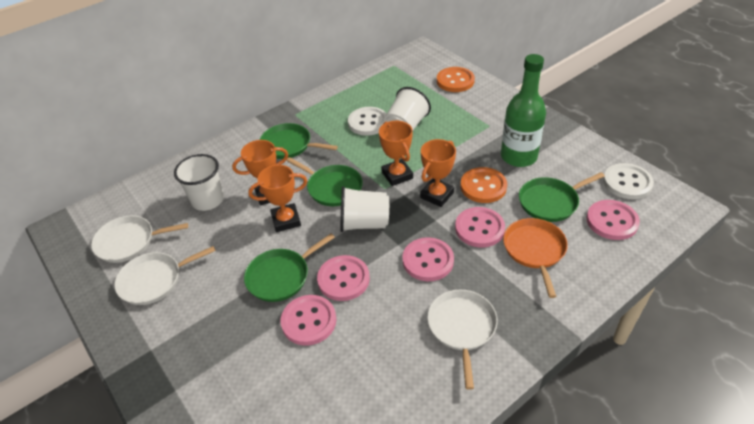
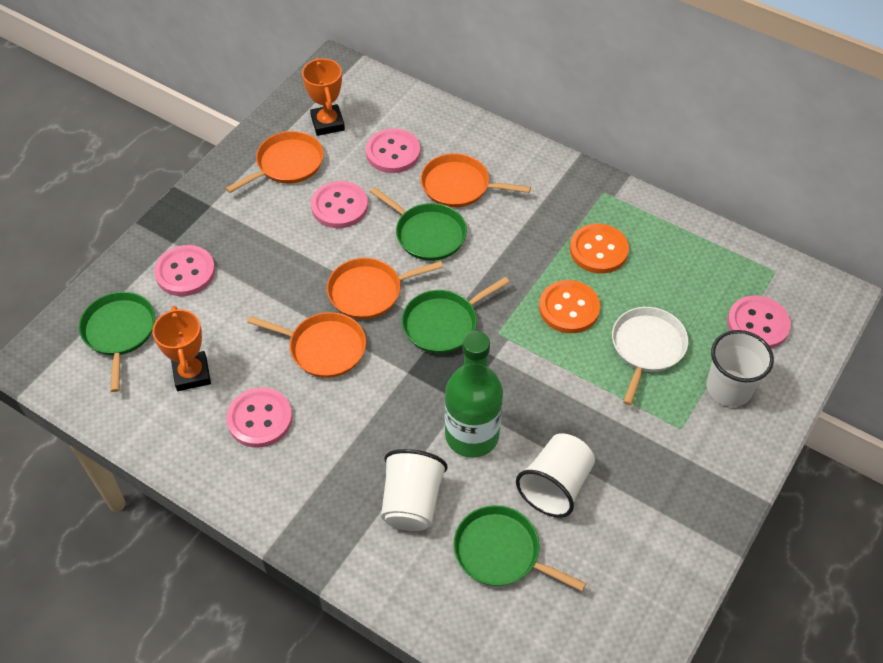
orange pan: 1 -> 4
orange trophy: 4 -> 2
white button: 2 -> 0
white pan: 3 -> 1

